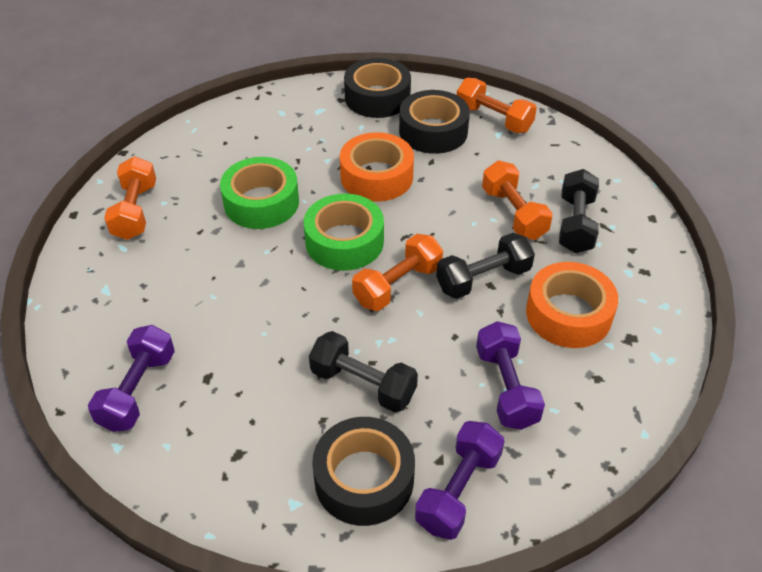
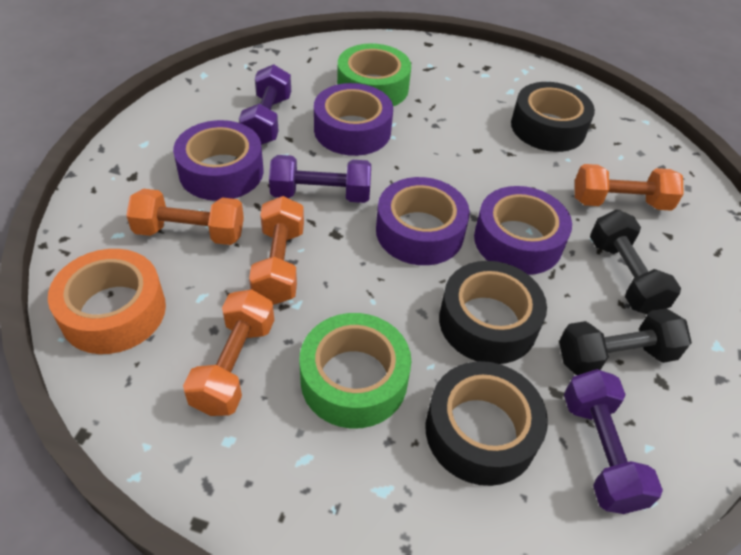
black dumbbell: 3 -> 2
orange tape: 2 -> 1
purple tape: 0 -> 4

